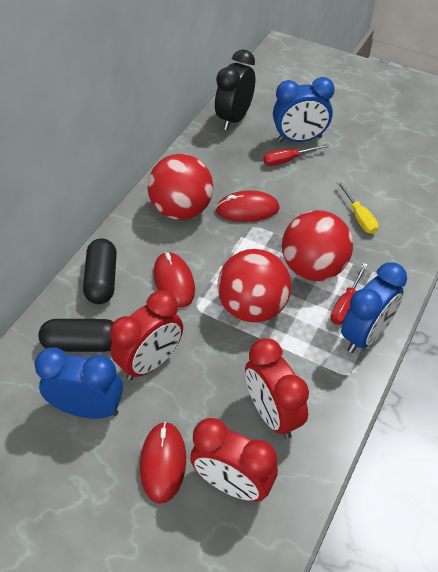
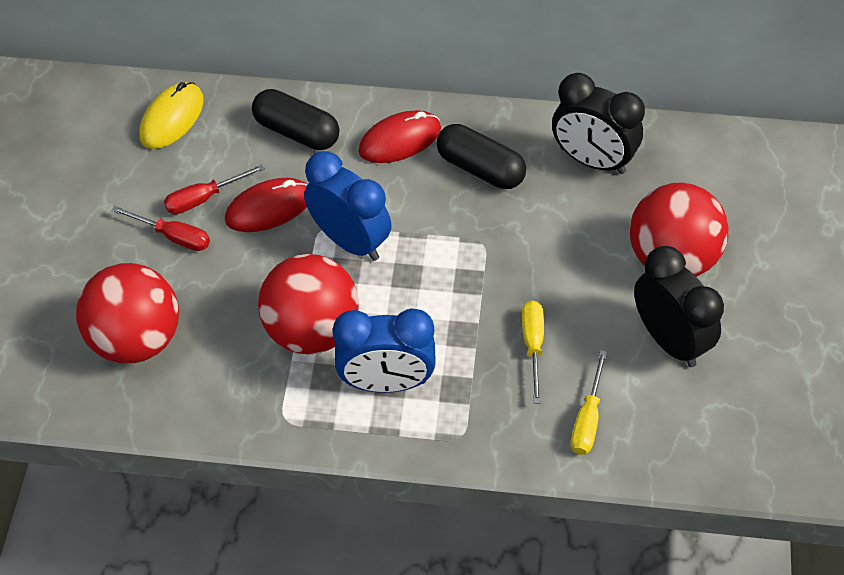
black clock: 1 -> 2
blue clock: 3 -> 2
red clock: 3 -> 0
red mouse: 3 -> 2
yellow mouse: 0 -> 1
yellow screwdriver: 1 -> 2

